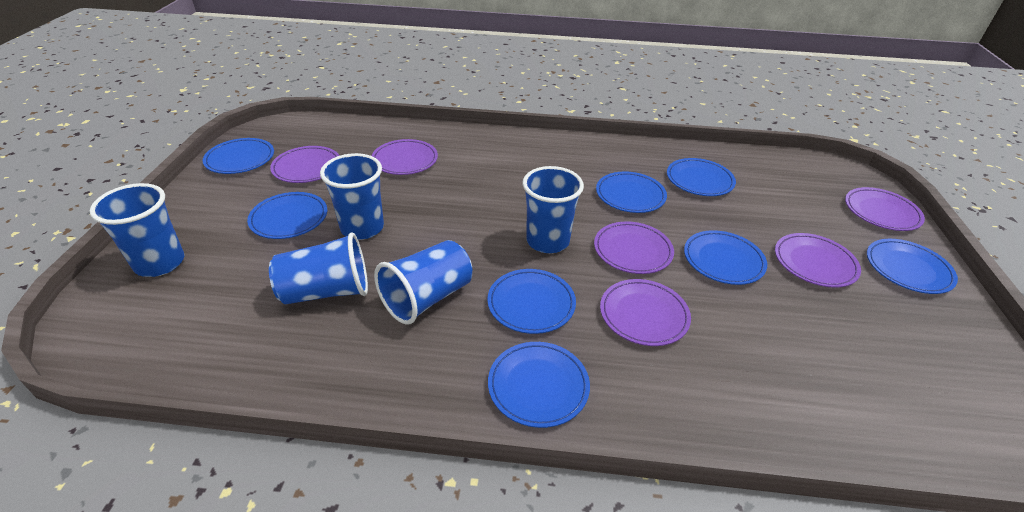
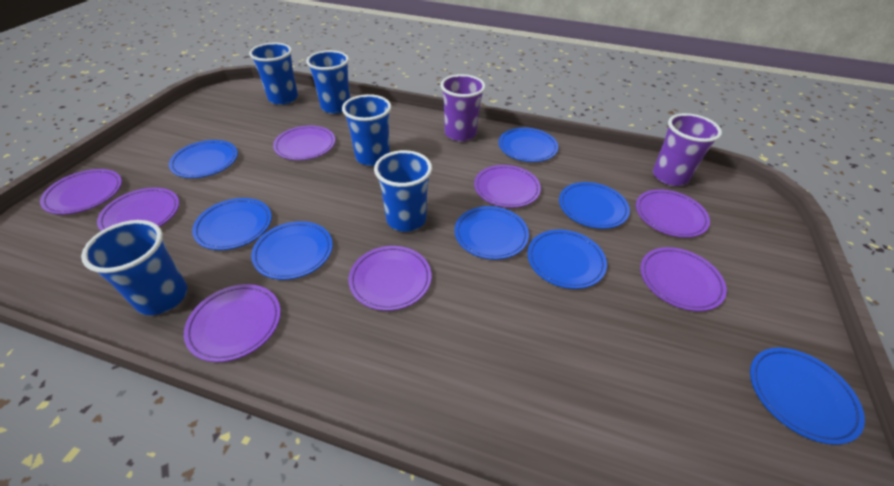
purple cup: 0 -> 2
purple plate: 6 -> 8

